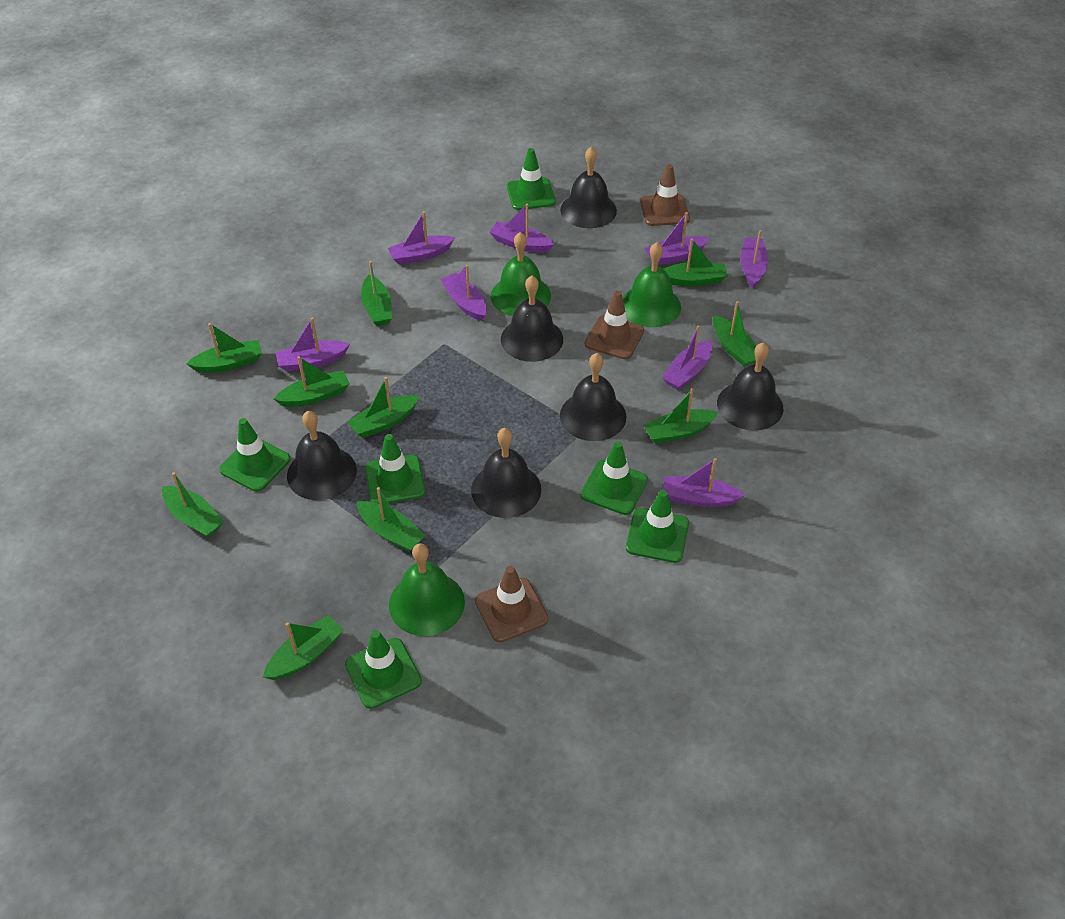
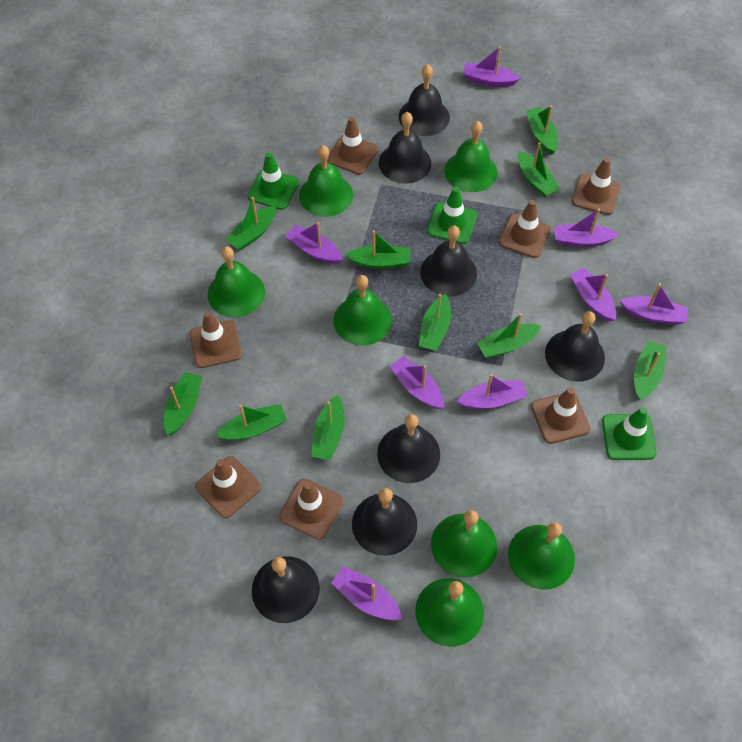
black bell: 6 -> 7
brown traffic cone: 3 -> 7
green bell: 3 -> 7
green traffic cone: 6 -> 3

